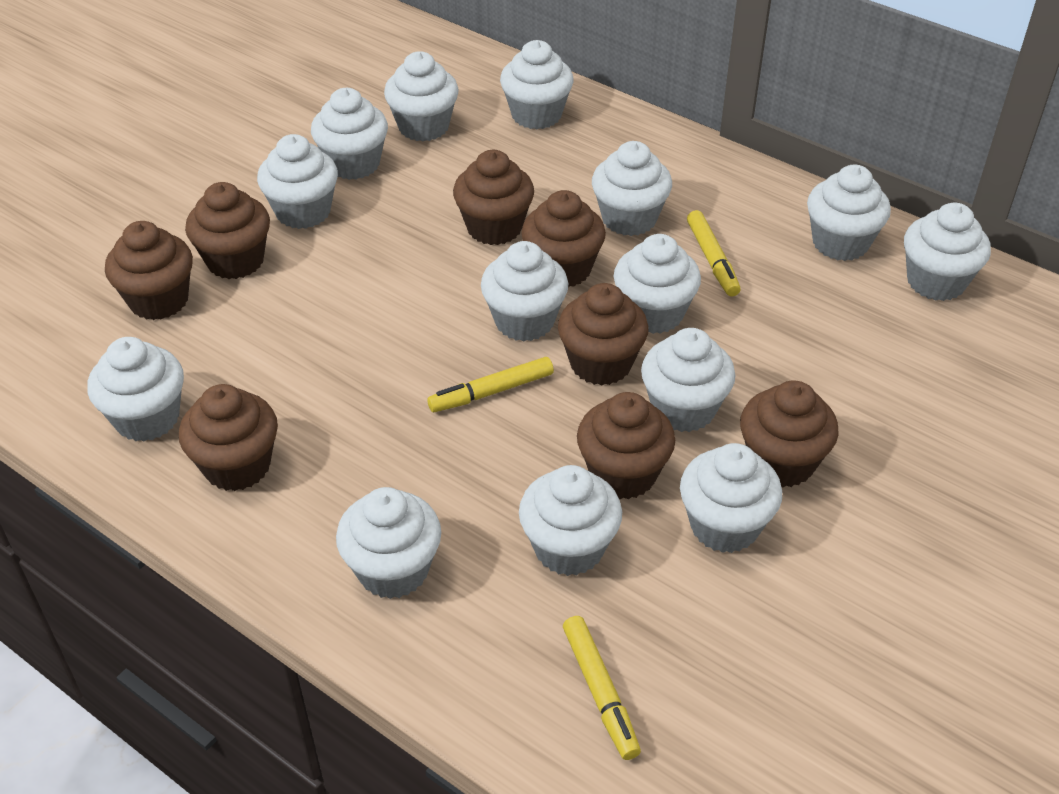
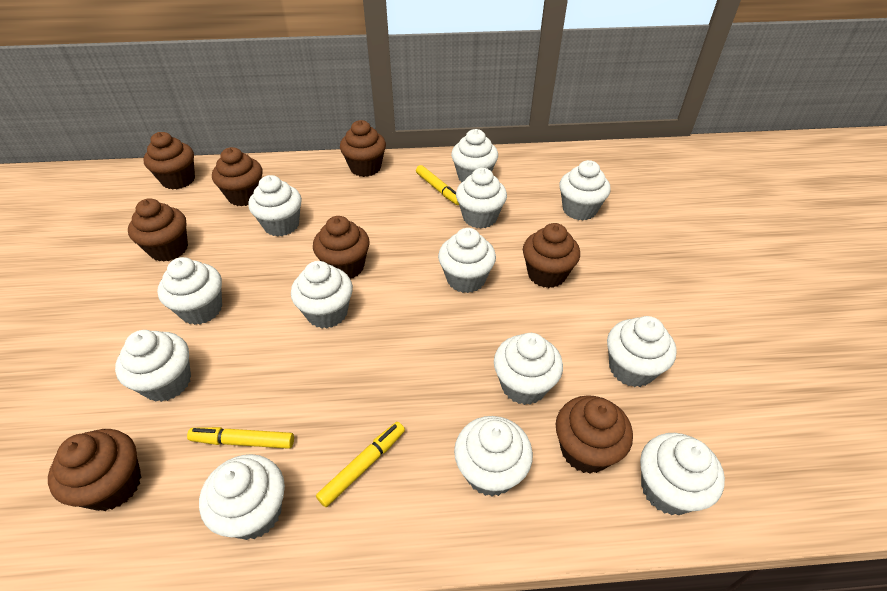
white cupcake: 14 -> 13

